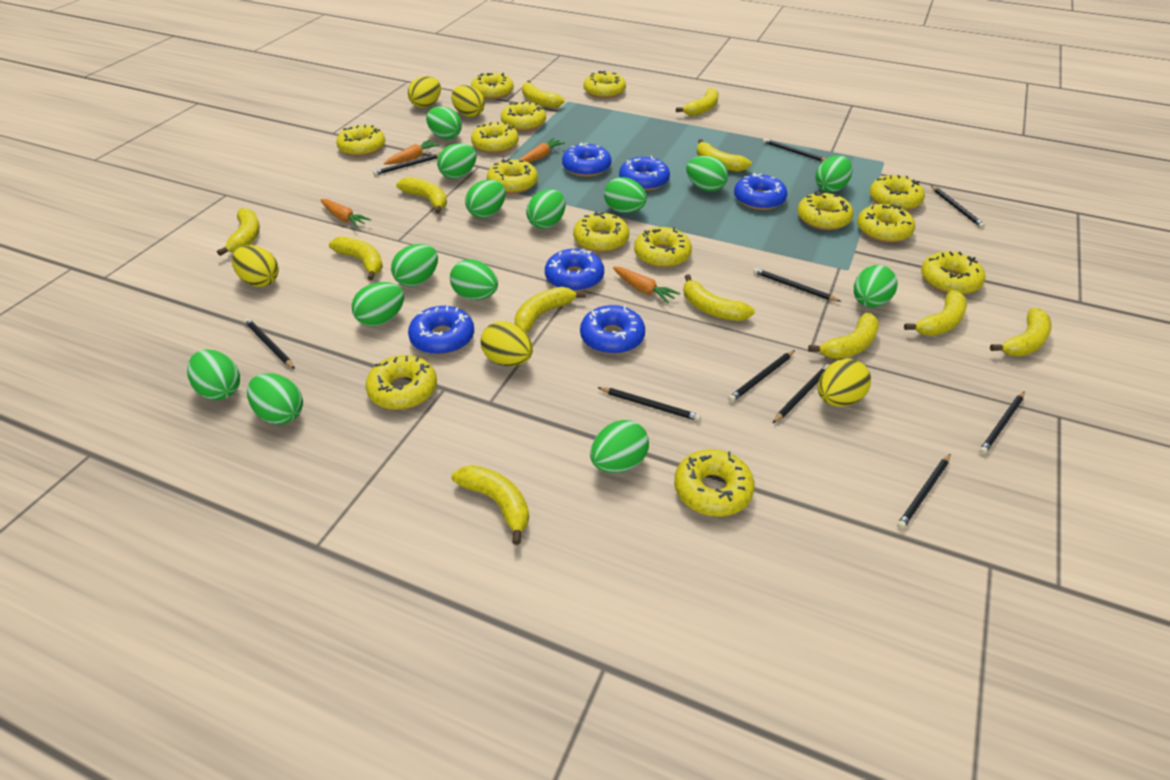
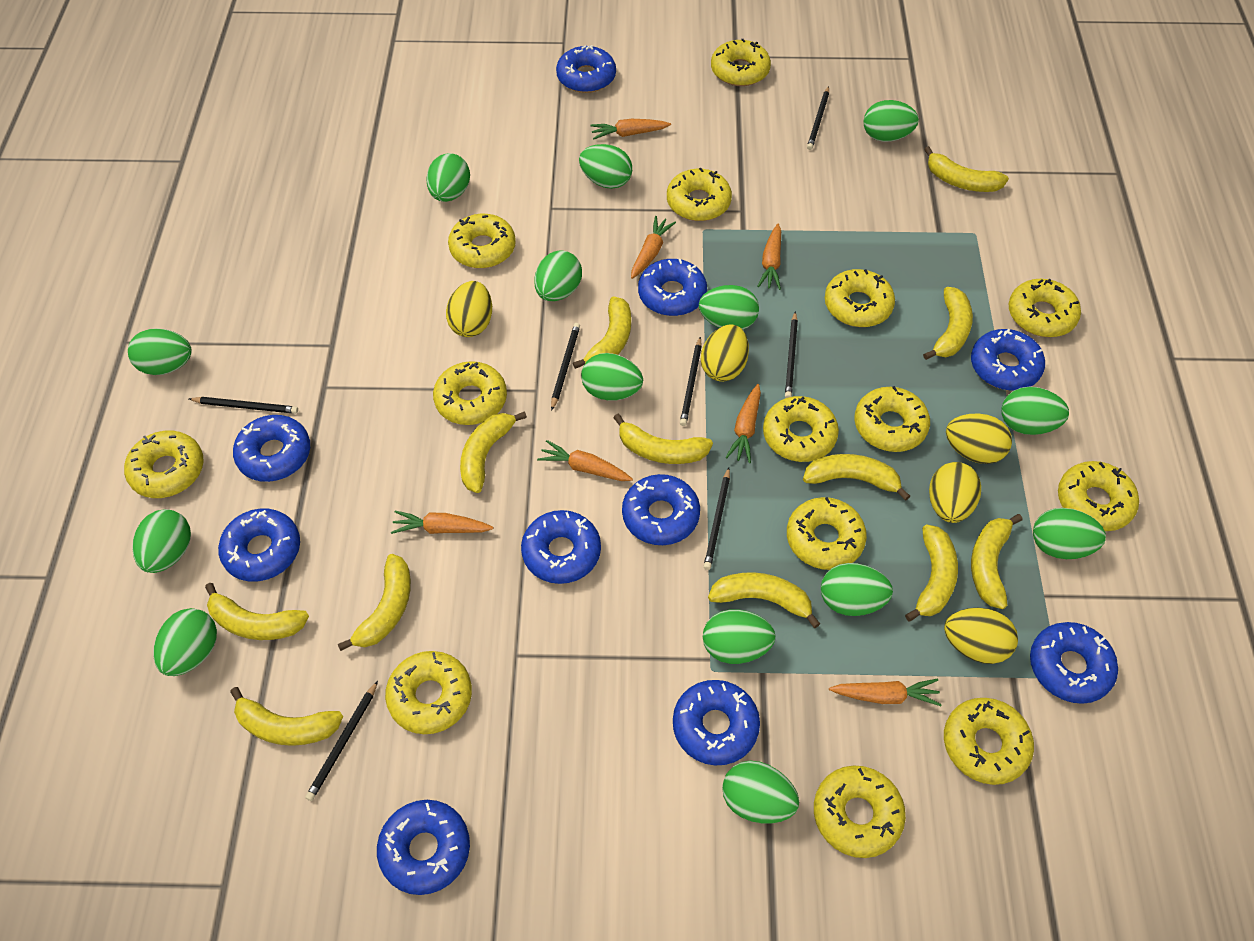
black pencil: 10 -> 7
blue donut: 6 -> 10
orange carrot: 4 -> 7

